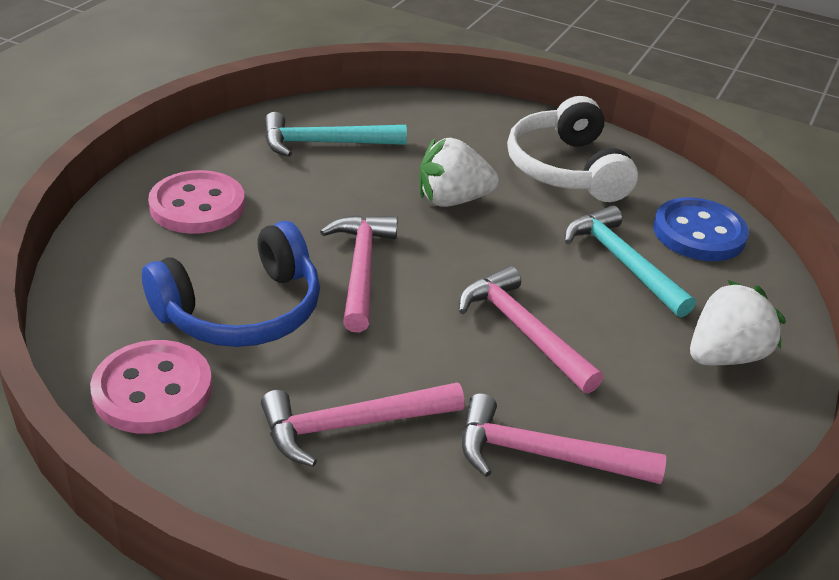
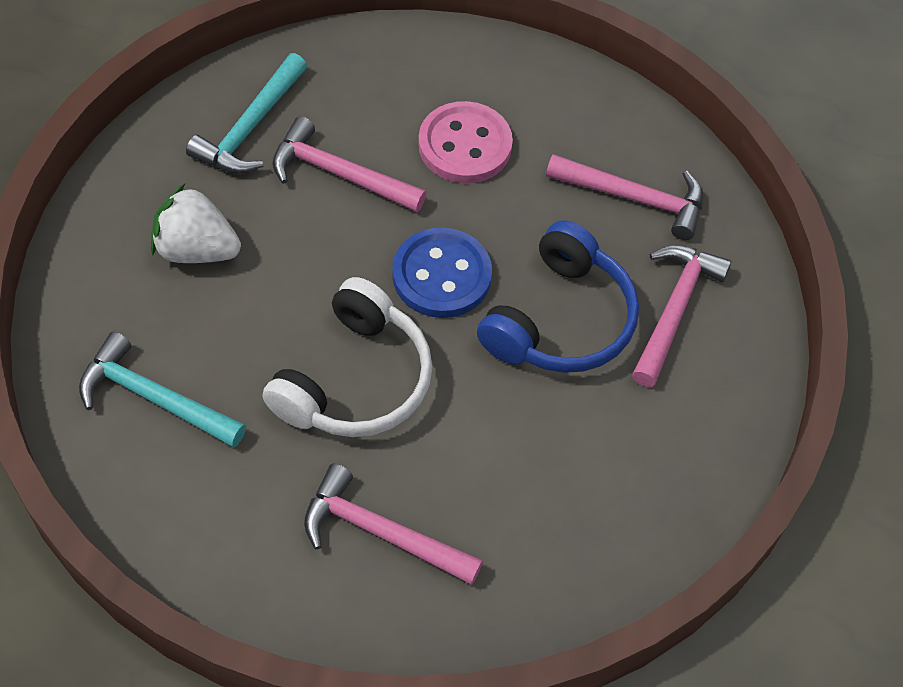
pink button: 2 -> 1
white strawberry: 2 -> 1

